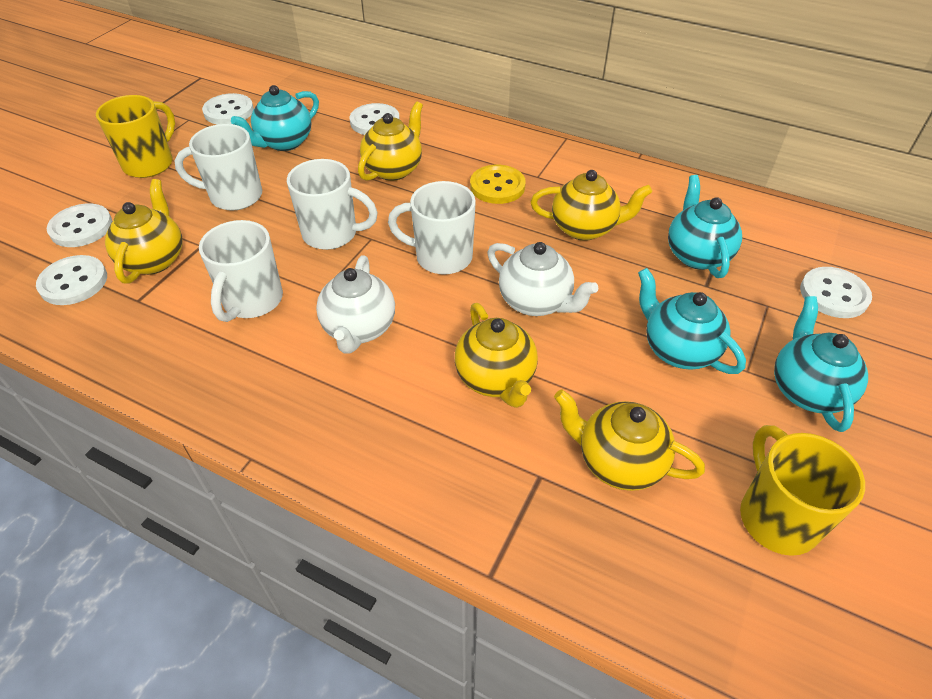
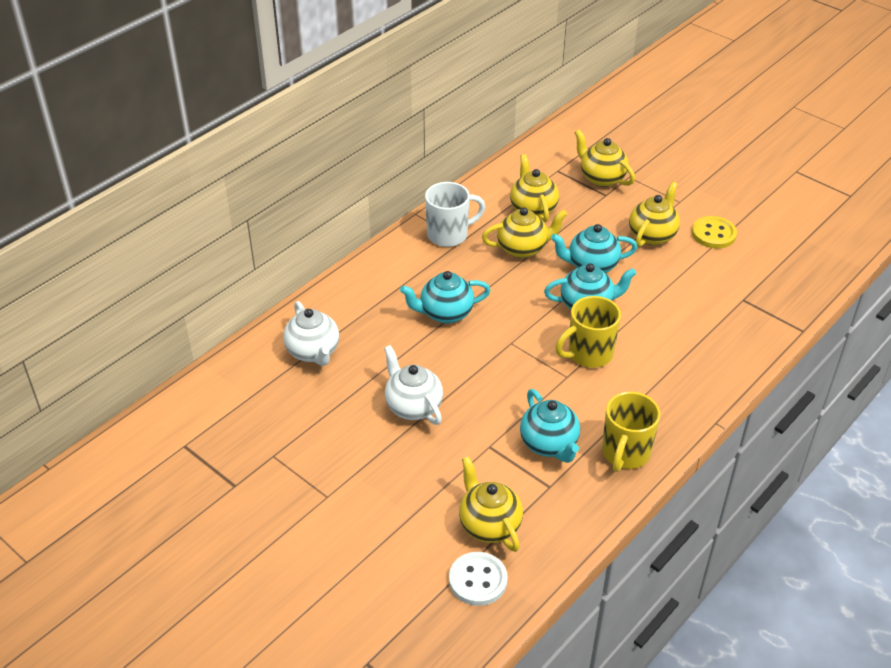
white button: 5 -> 1
white mug: 4 -> 1

